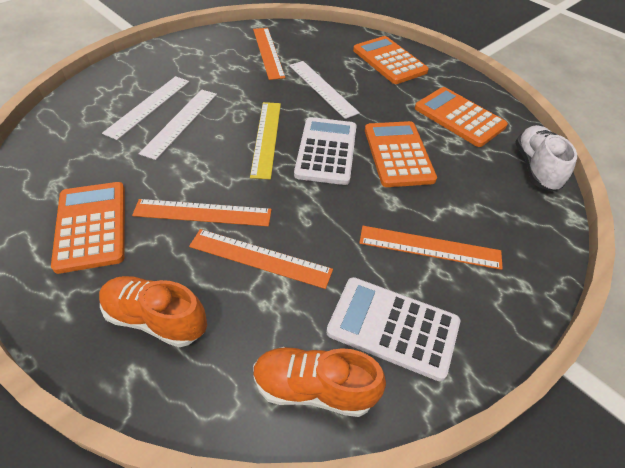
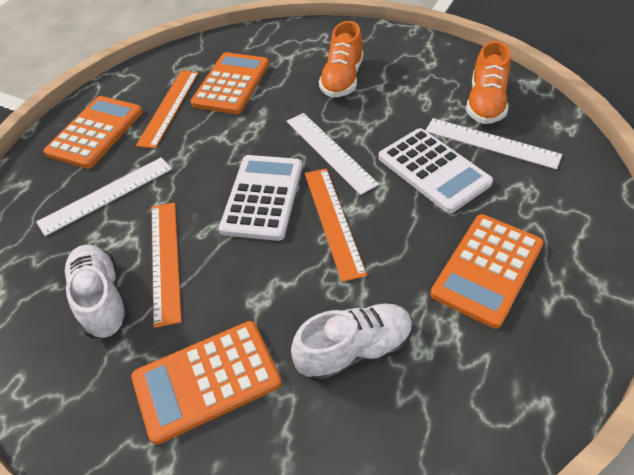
orange ruler: 4 -> 3
white shoe: 1 -> 2
yellow ruler: 1 -> 0

